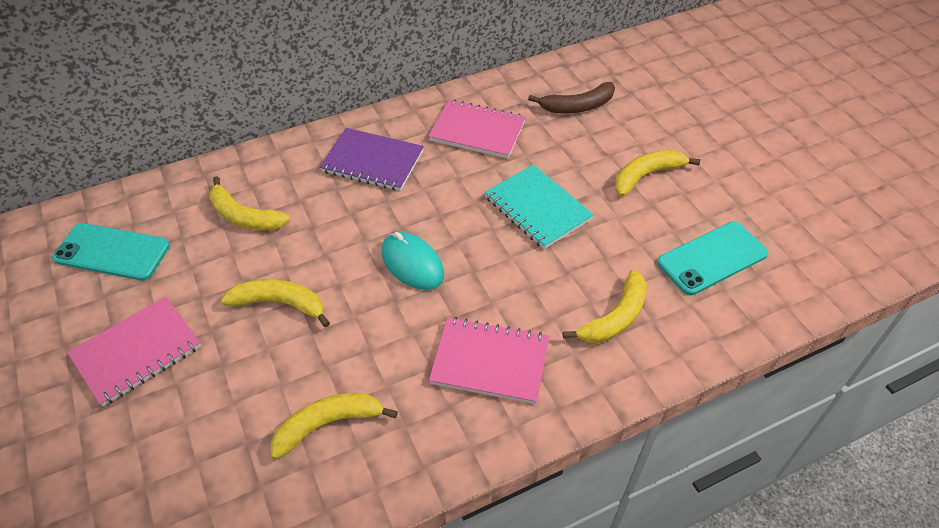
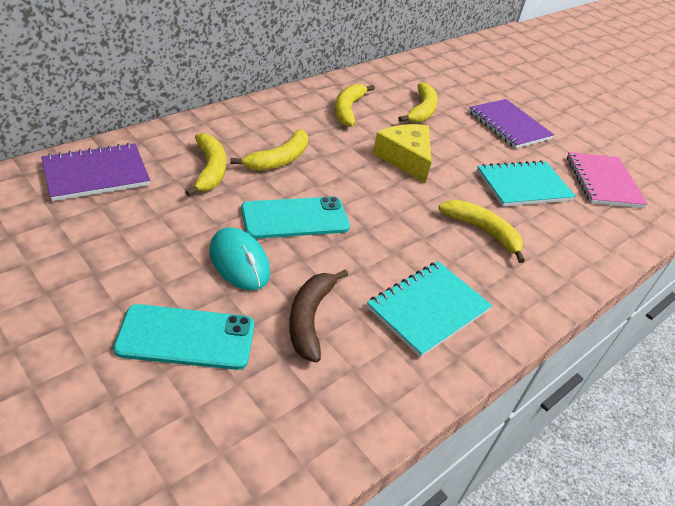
pink notebook: 3 -> 1
purple notebook: 1 -> 2
turquoise notebook: 1 -> 2
yellow cheese: 0 -> 1

